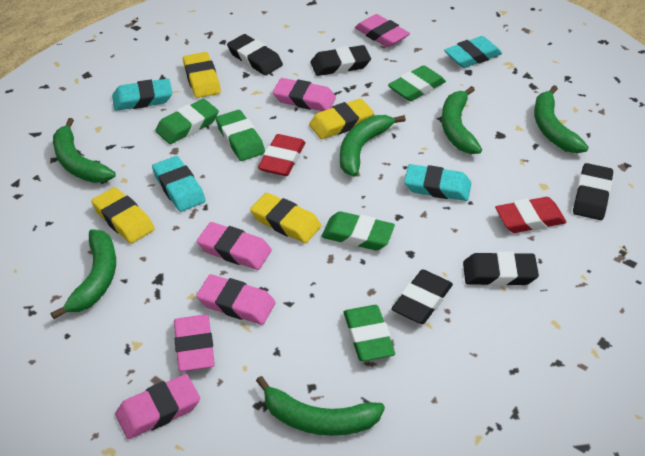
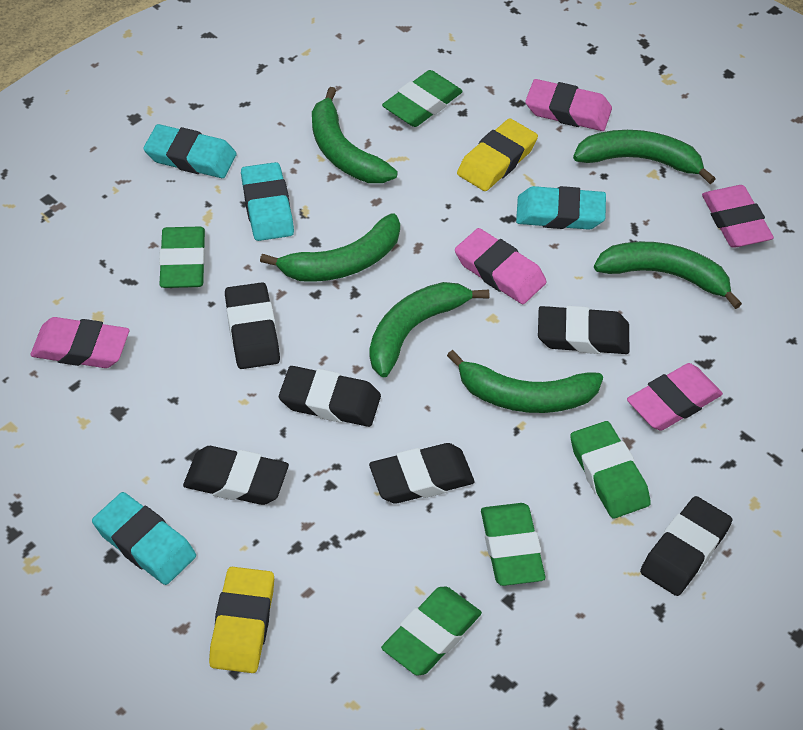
black eraser: 5 -> 6
pink eraser: 6 -> 5
red eraser: 2 -> 0
yellow eraser: 4 -> 2

